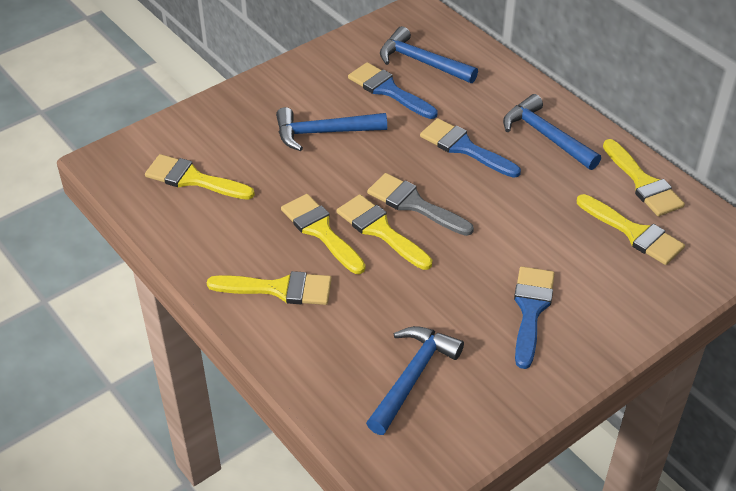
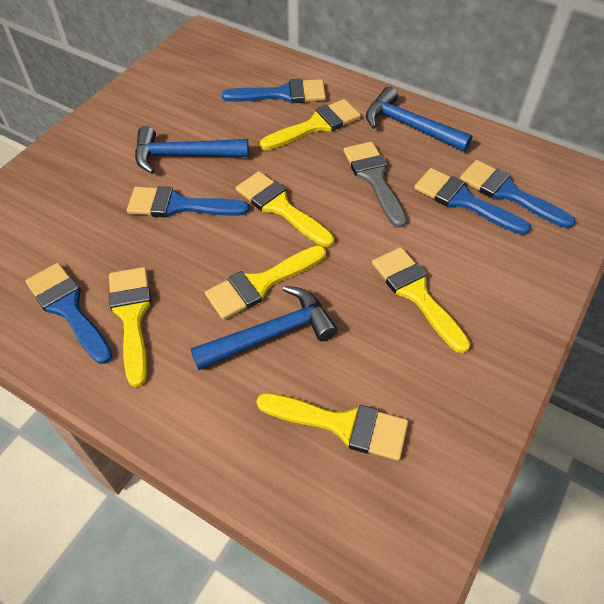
blue brush: 3 -> 5
blue hammer: 4 -> 3

